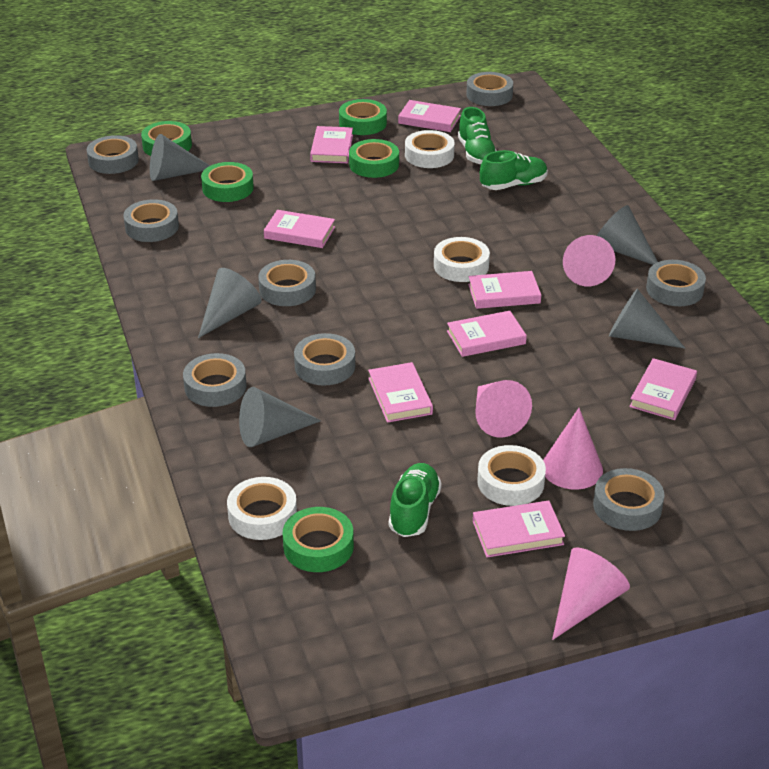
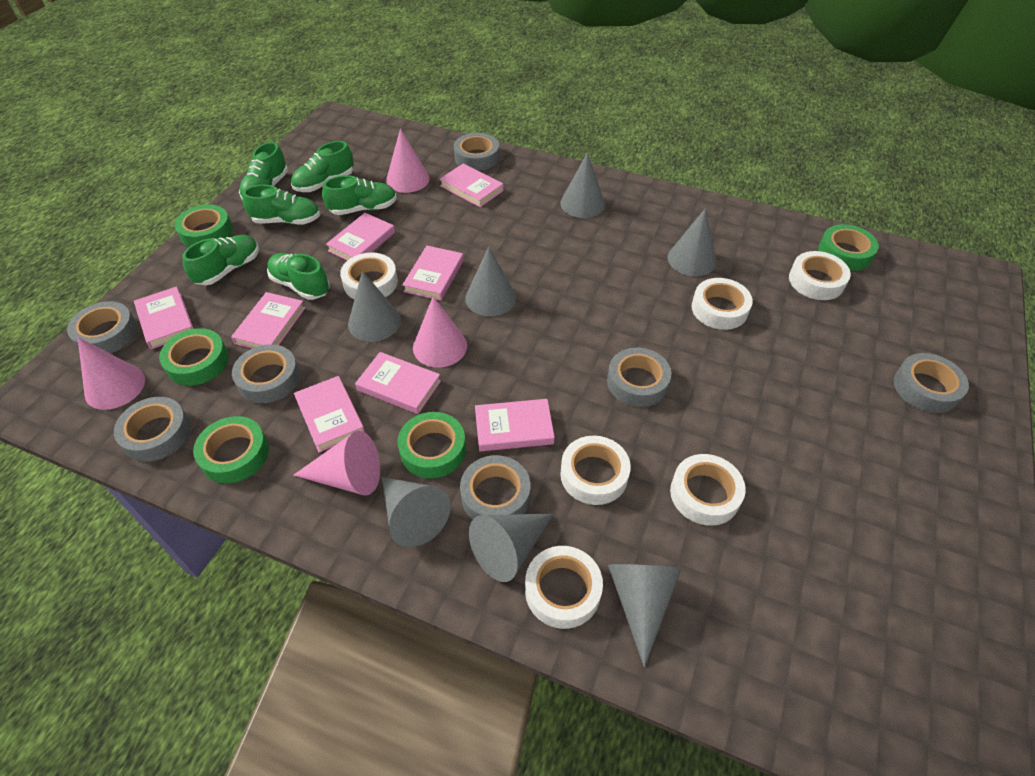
green shoe: 3 -> 6
grey cone: 5 -> 7
grey tape: 8 -> 7
white tape: 4 -> 6

